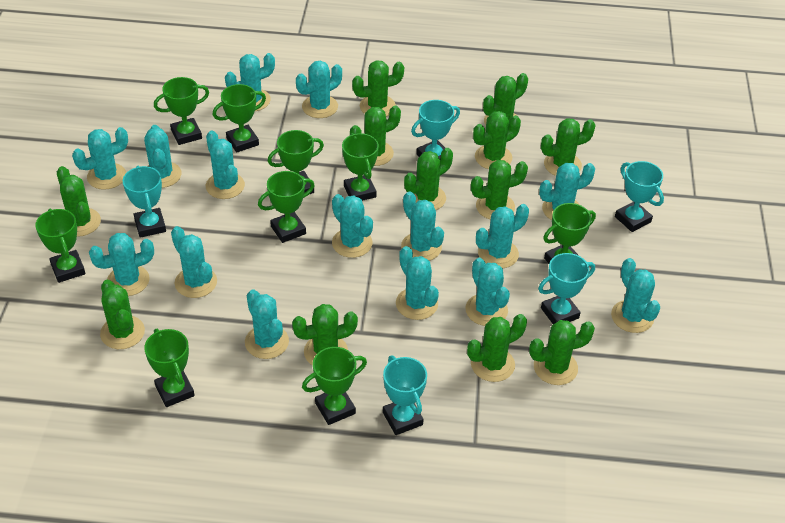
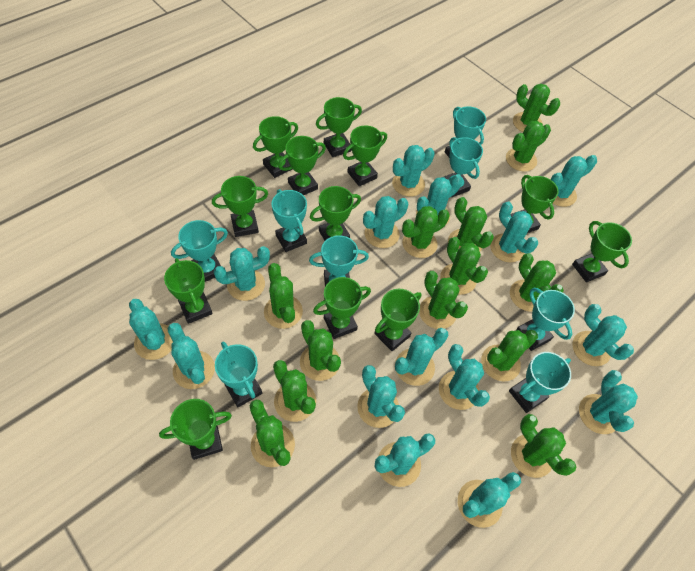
green cactus: 12 -> 13
green trophy: 9 -> 12
turquoise trophy: 5 -> 8

